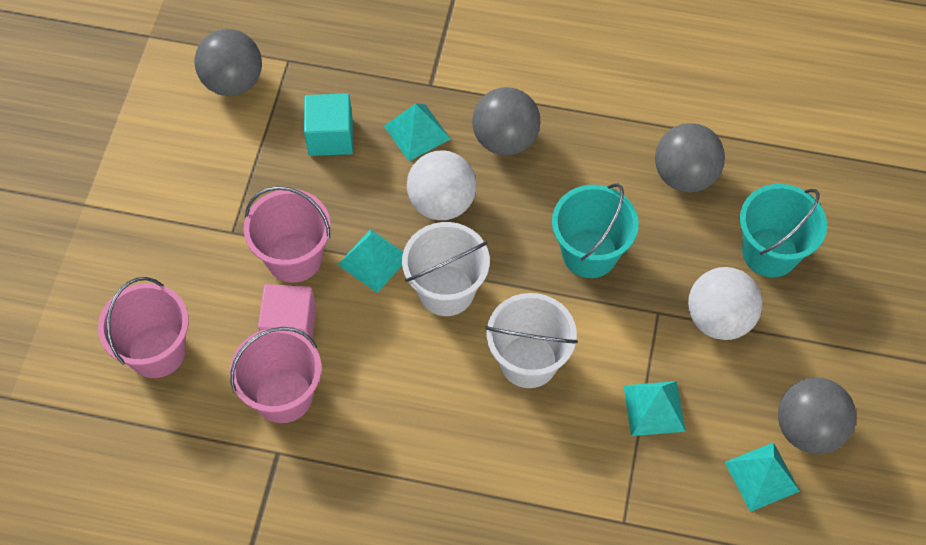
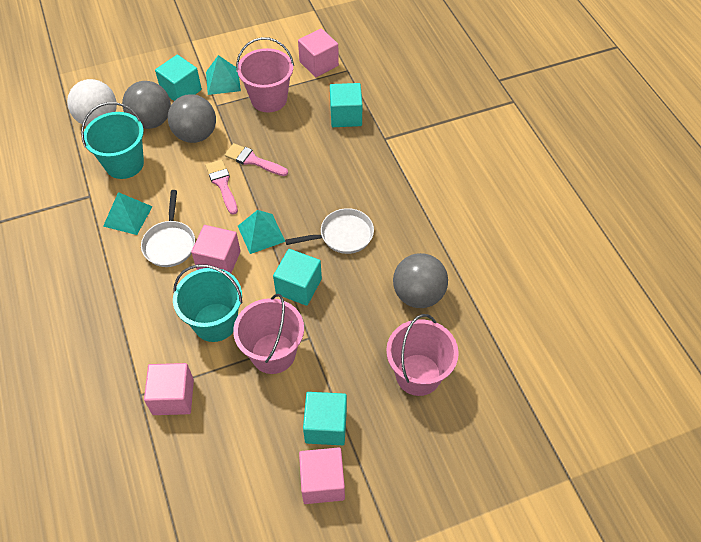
grey ball: 4 -> 3
pink brush: 0 -> 2
pink cube: 1 -> 4
turquoise cube: 1 -> 4
turquoise pyramid: 4 -> 3
white ball: 2 -> 1
white bucket: 2 -> 0
white pan: 0 -> 2

